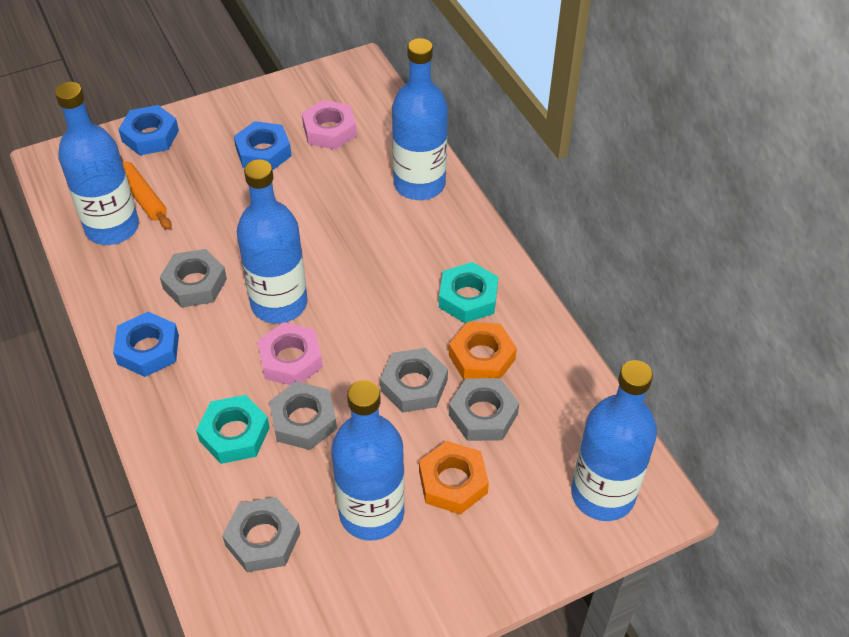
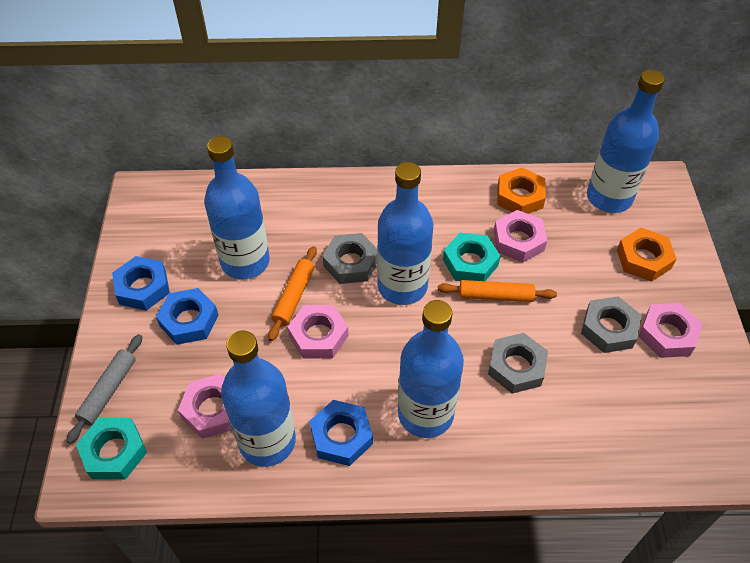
grey nut: 5 -> 3
grey rolling pin: 0 -> 1
orange rolling pin: 1 -> 2
pink nut: 2 -> 4

